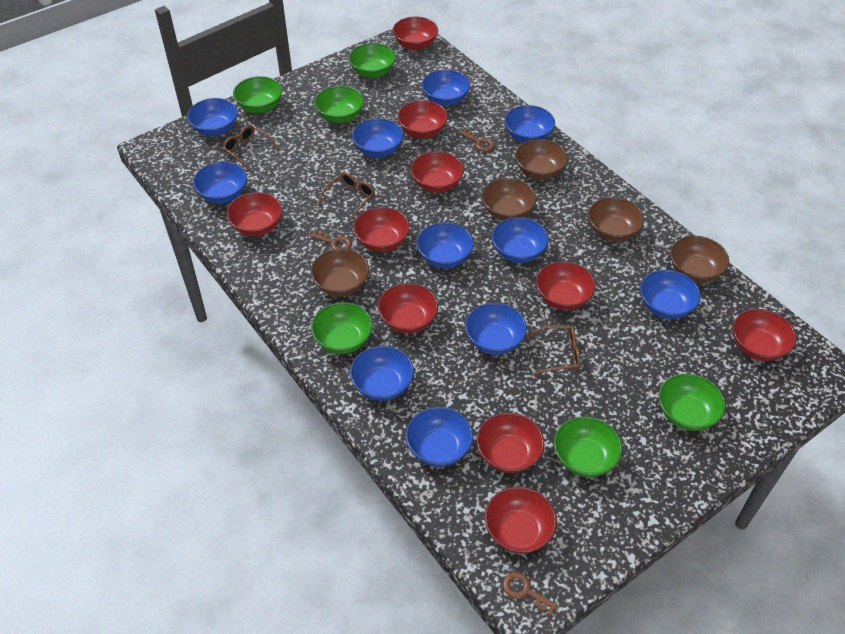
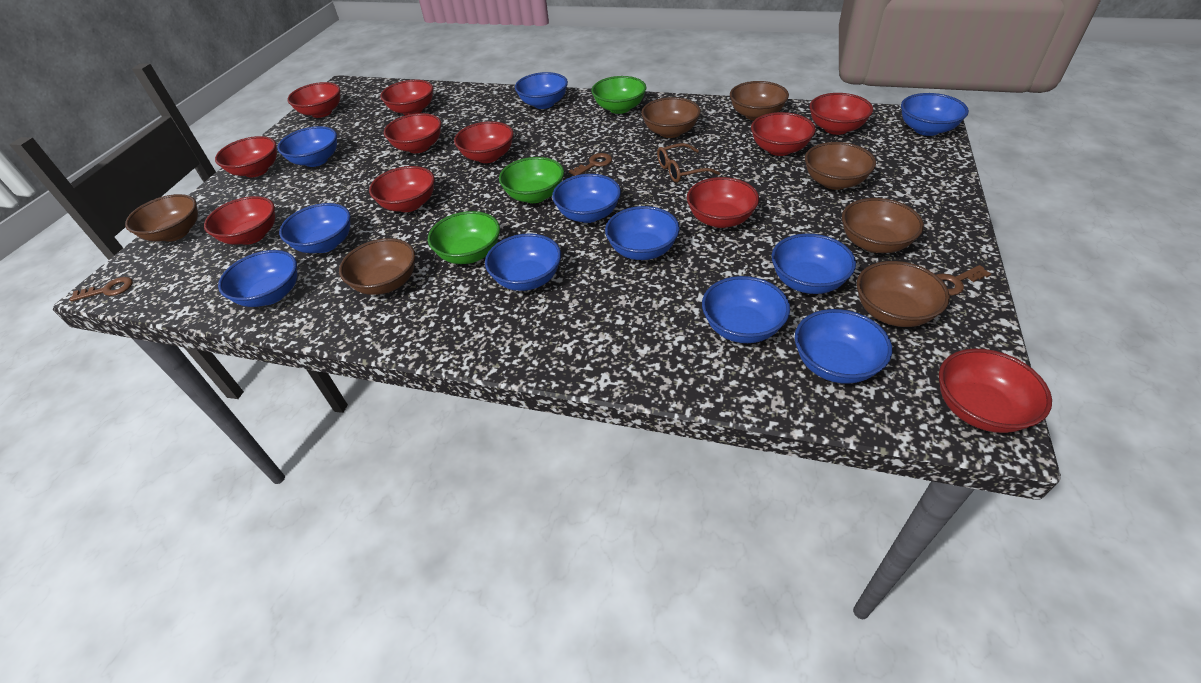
brown bowl: 5 -> 7
brown glasses: 3 -> 1
green bowl: 6 -> 3
red bowl: 10 -> 11

